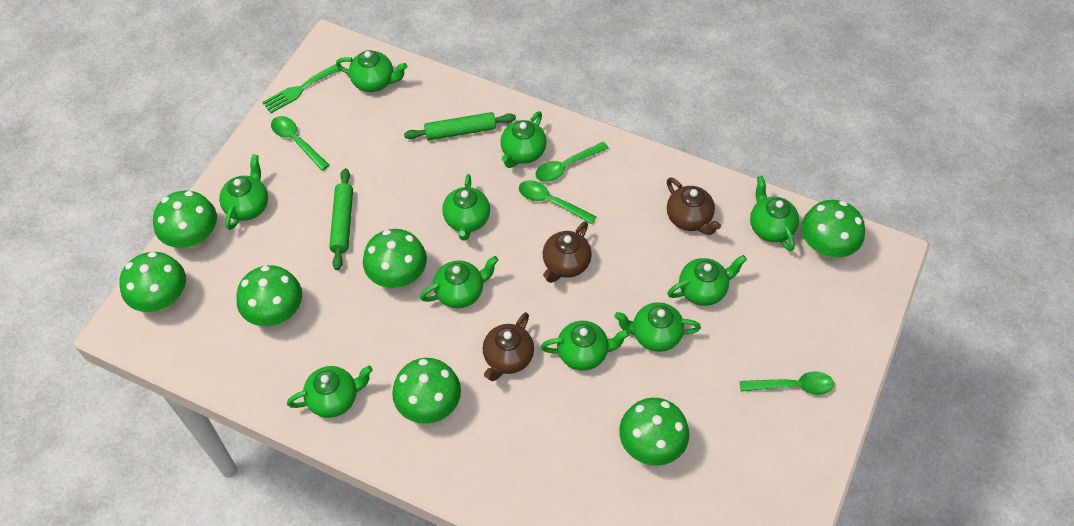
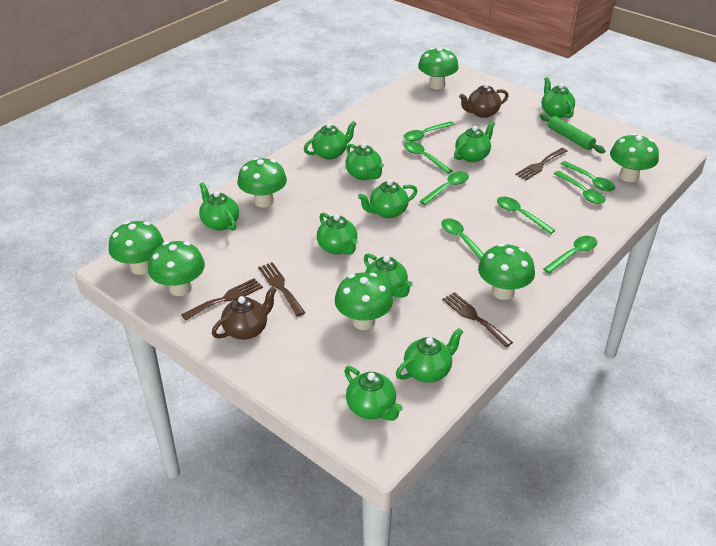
brown fork: 0 -> 4
brown teapot: 3 -> 2
green fork: 1 -> 0
green rolling pin: 2 -> 1
green spoon: 4 -> 8

